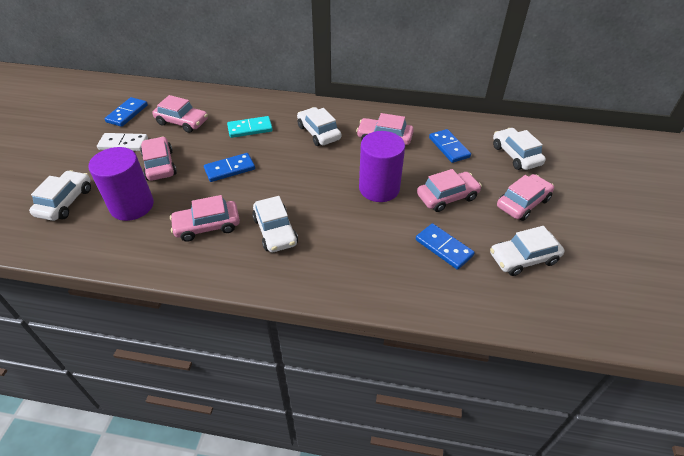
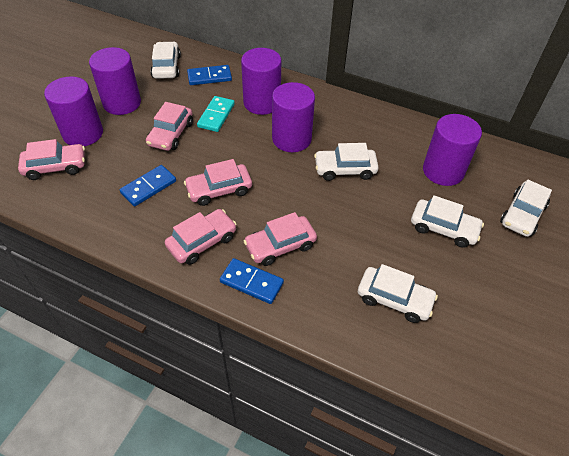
blue domino: 4 -> 3
pink car: 6 -> 5
purple cylinder: 2 -> 5
white domino: 1 -> 0

